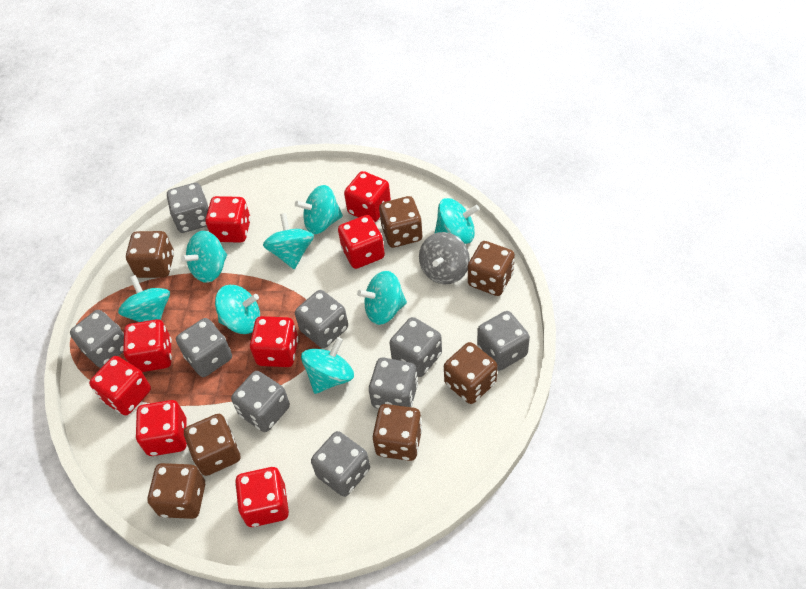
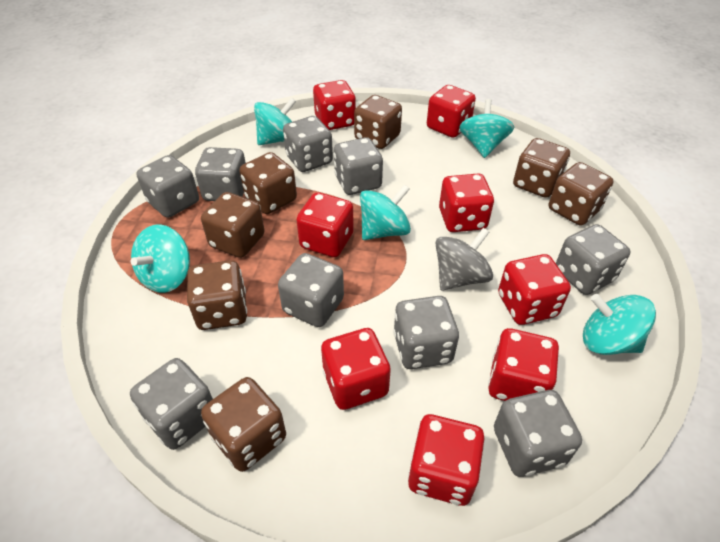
turquoise spinning top: 8 -> 5

